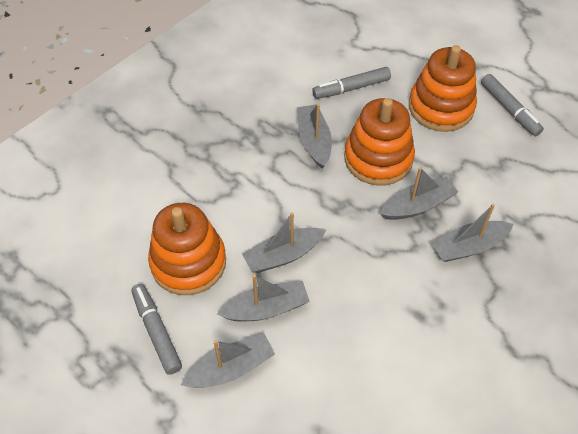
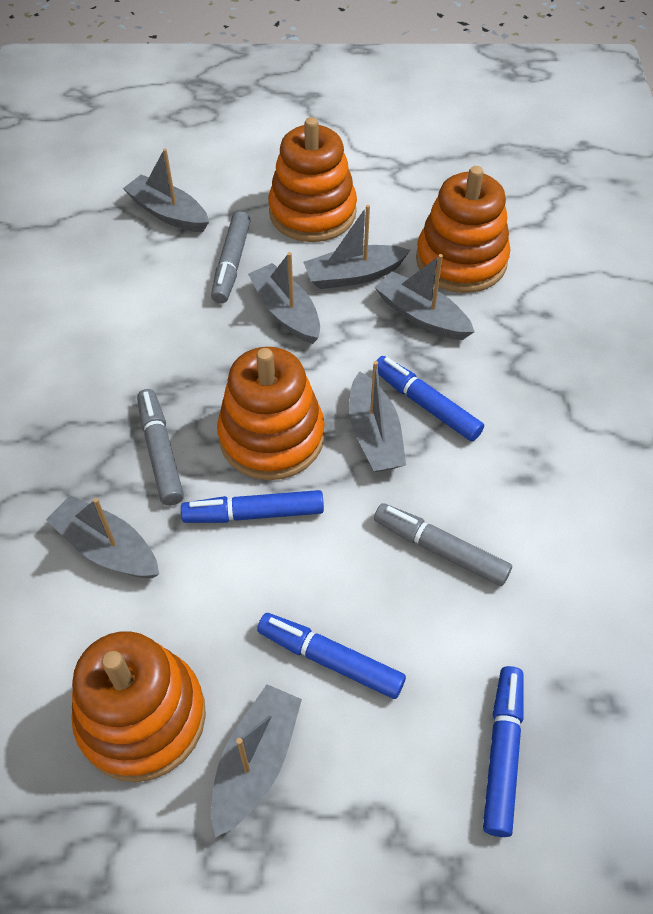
blue marker: 0 -> 4
grey boat: 6 -> 7
orange stacking toy: 3 -> 4

